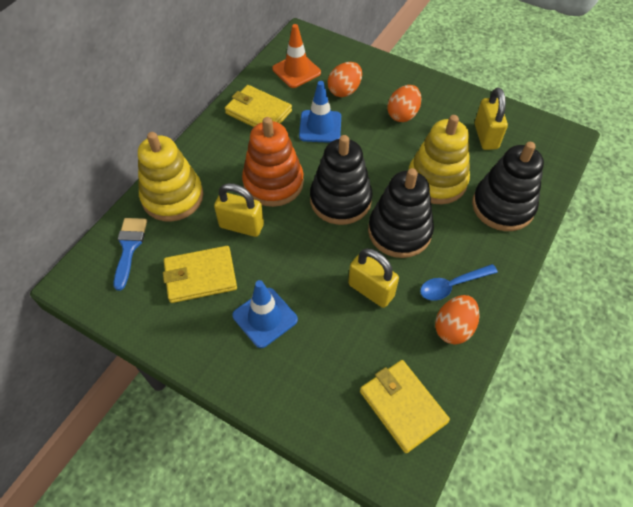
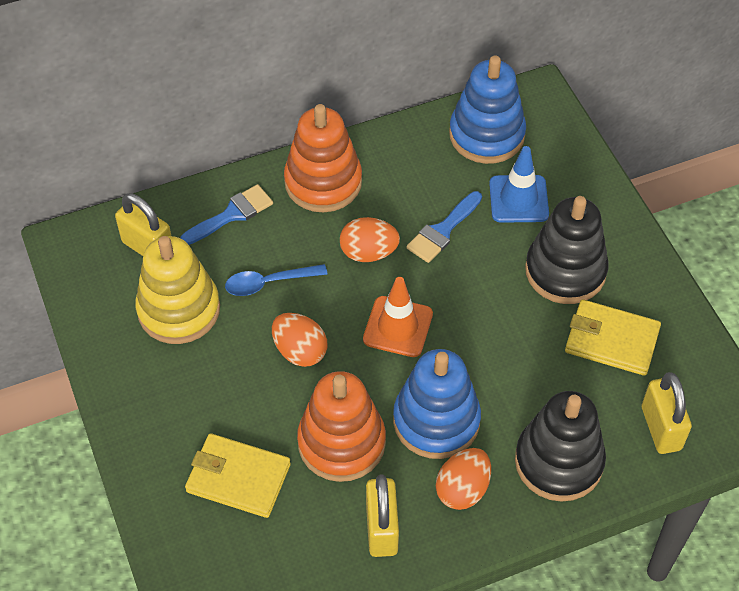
black stacking toy: 3 -> 2
blue brush: 1 -> 2
blue stacking toy: 0 -> 2
blue traffic cone: 2 -> 1
orange stacking toy: 1 -> 2
yellow stacking toy: 2 -> 1
yellow wallet: 3 -> 2

